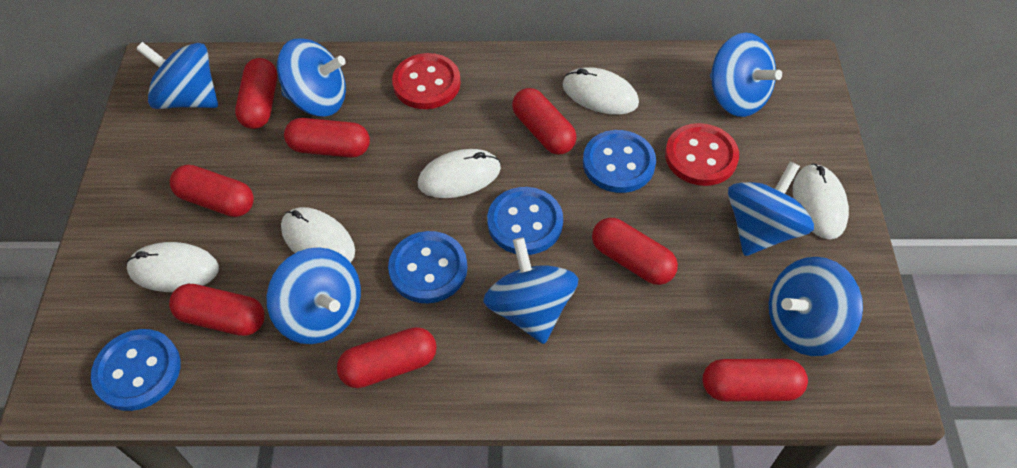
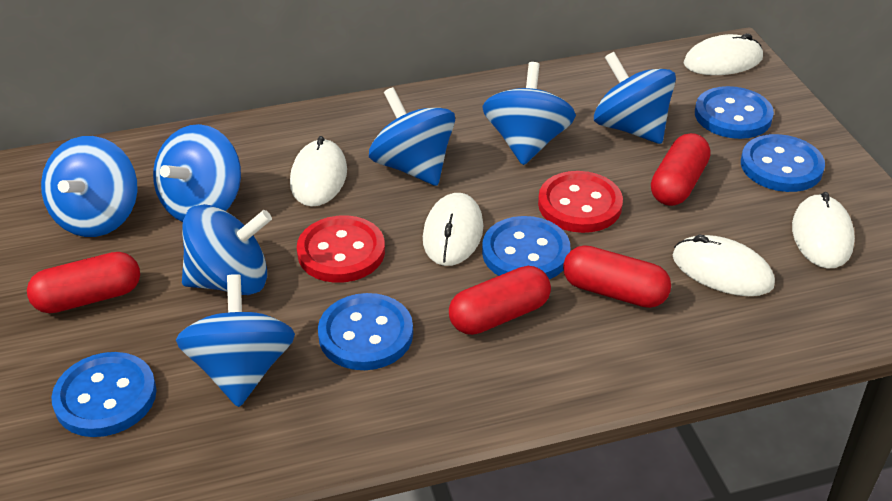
blue button: 4 -> 5
red capsule: 8 -> 4

